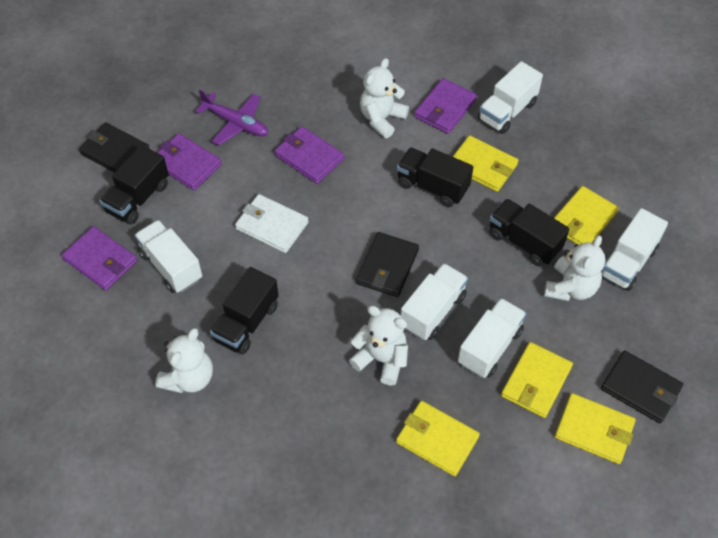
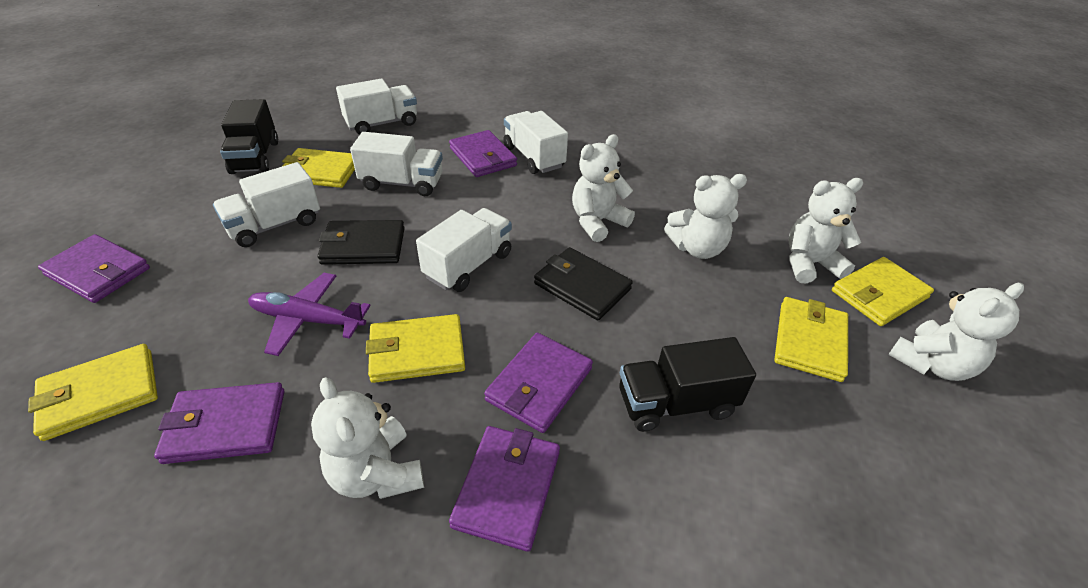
black truck: 4 -> 2
black wallet: 3 -> 2
purple wallet: 4 -> 5
white teddy bear: 4 -> 5
white wallet: 1 -> 0

